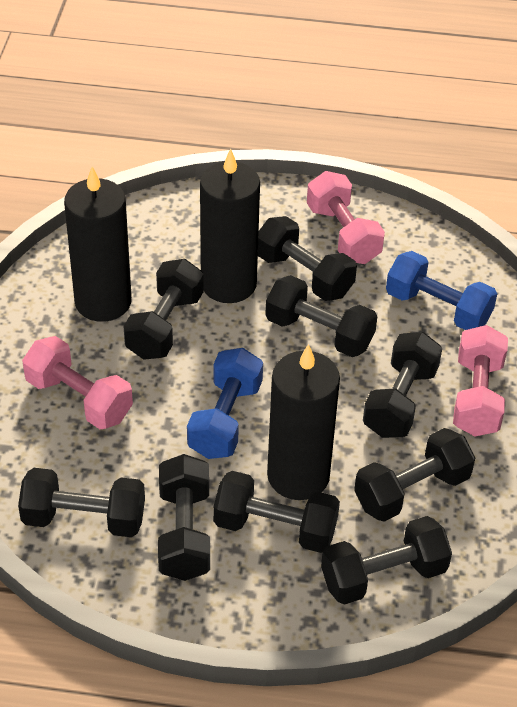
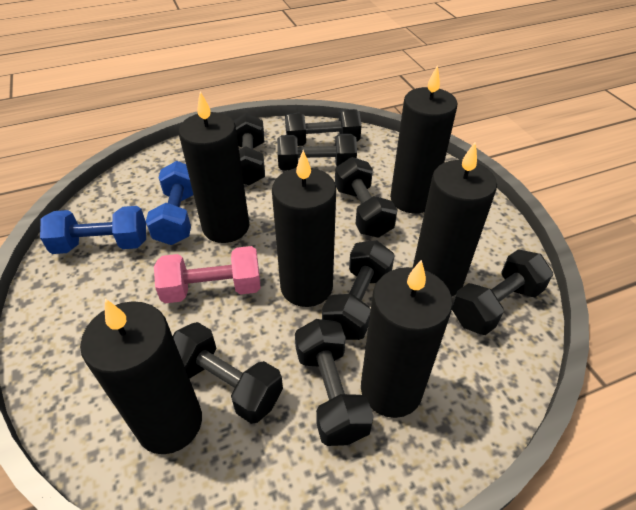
black candle: 3 -> 6
black dumbbell: 9 -> 8
pink dumbbell: 3 -> 1

